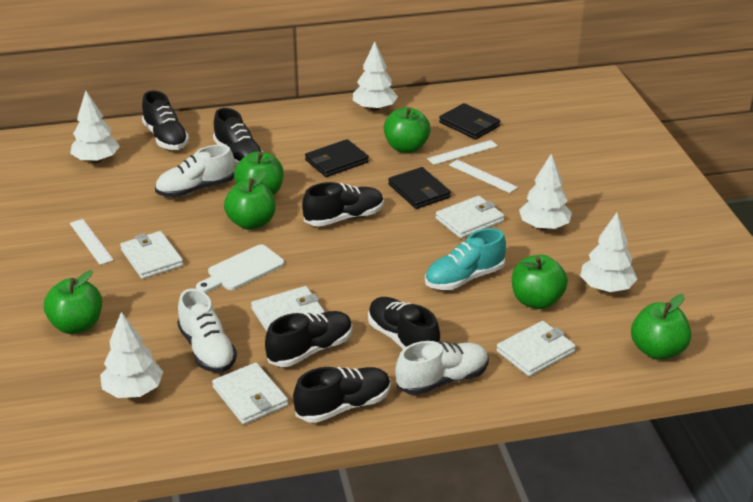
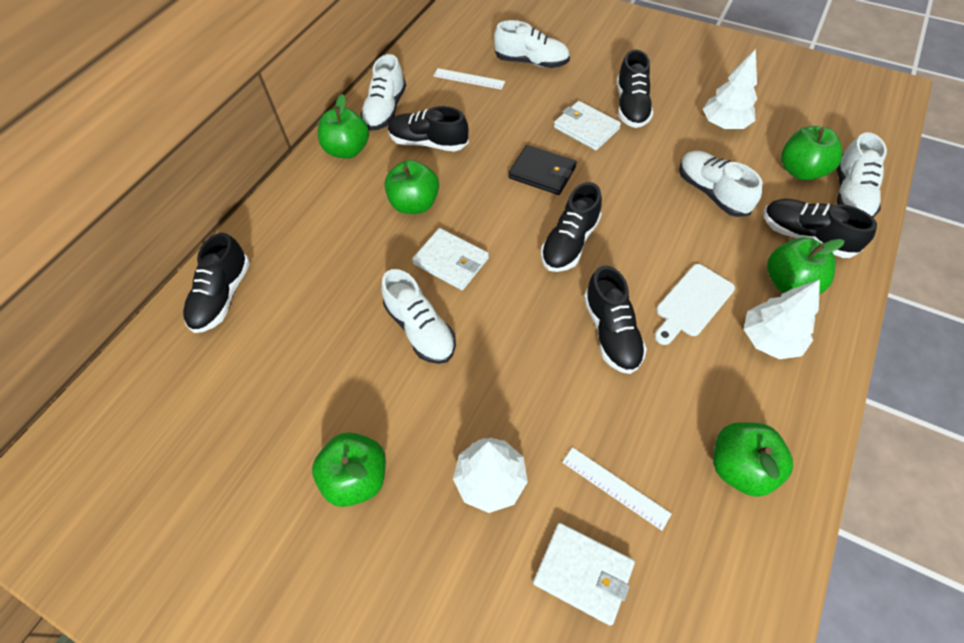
black wallet: 3 -> 1
turquoise shoe: 1 -> 0
white ruler: 3 -> 2
white shoe: 3 -> 5
white tree: 5 -> 3
white wallet: 5 -> 3

